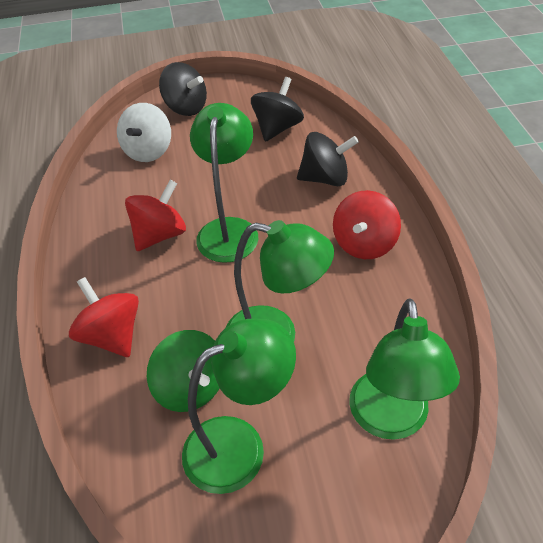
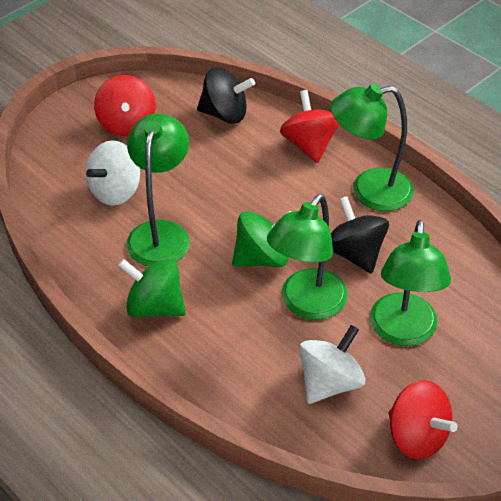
black spinning top: 3 -> 2
green spinning top: 1 -> 2
white spinning top: 1 -> 2

